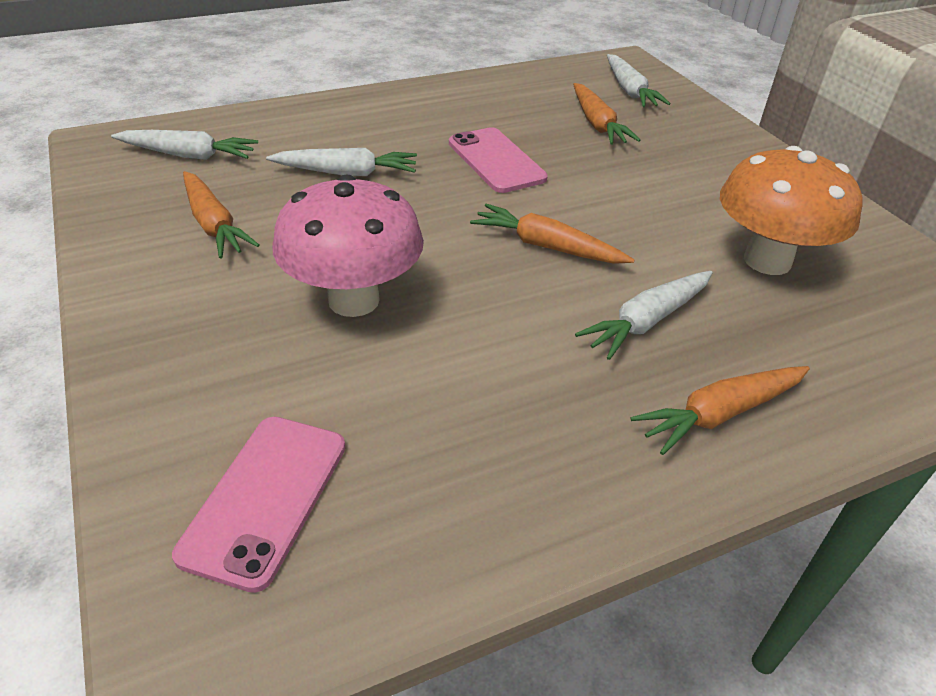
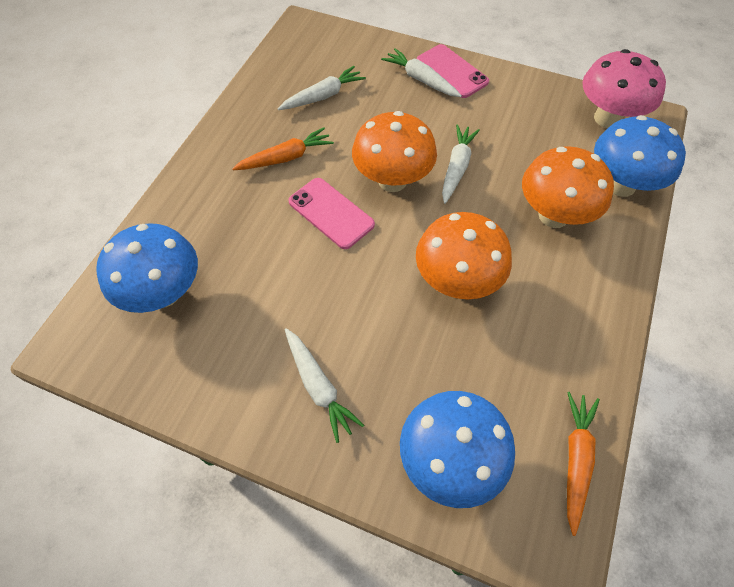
blue mushroom: 0 -> 3
orange carrot: 4 -> 2
orange mushroom: 1 -> 3

